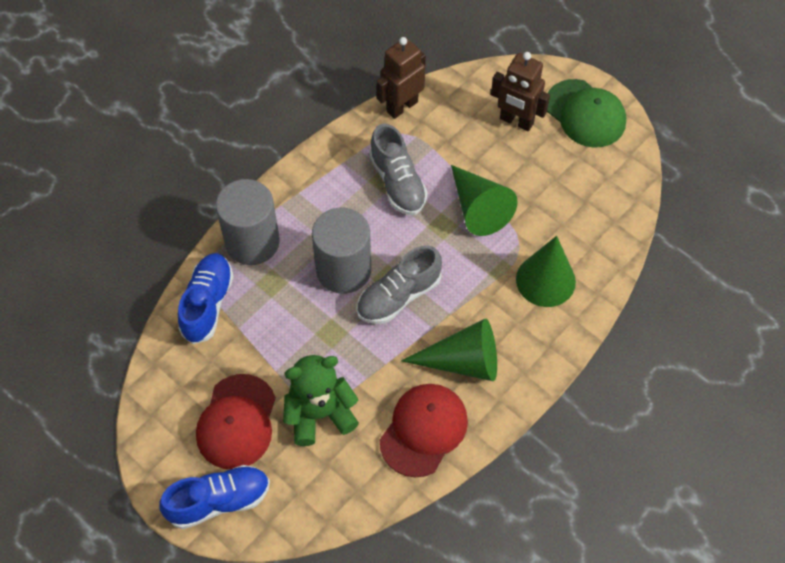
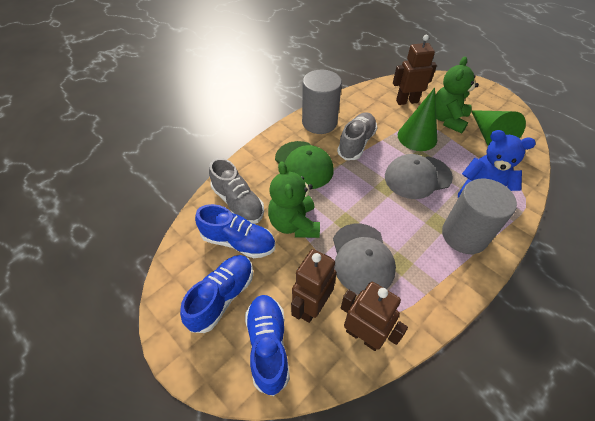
blue shoe: 2 -> 3
blue teddy bear: 0 -> 1
brown robot: 2 -> 3
green cone: 3 -> 2
green teddy bear: 1 -> 2
grey cap: 0 -> 2
red cap: 2 -> 0

